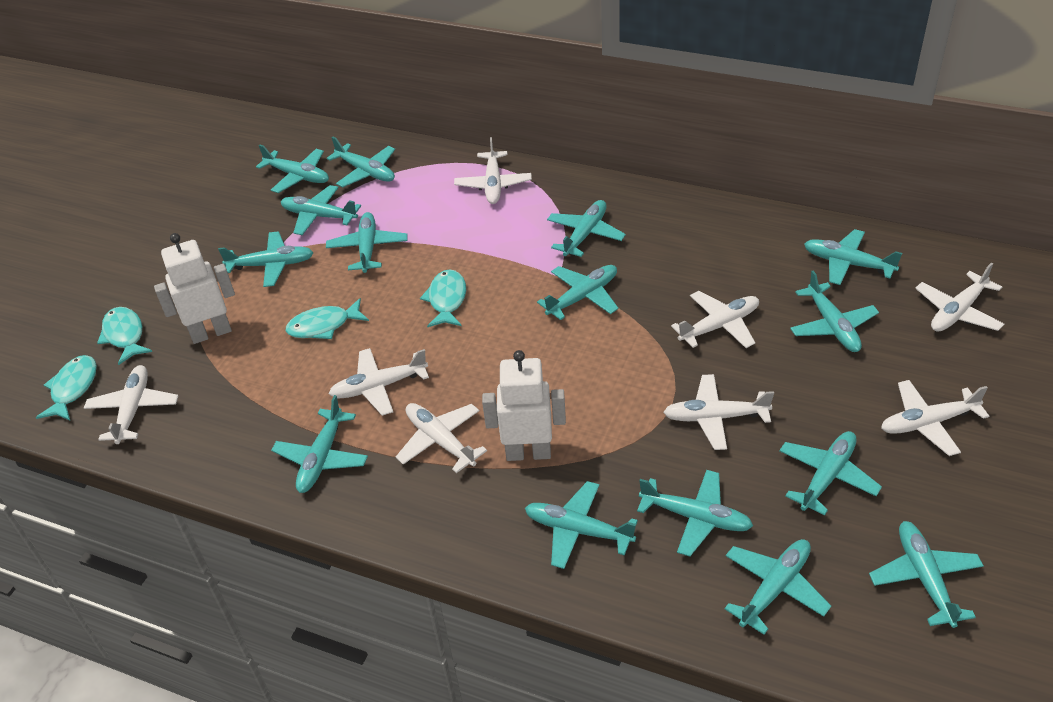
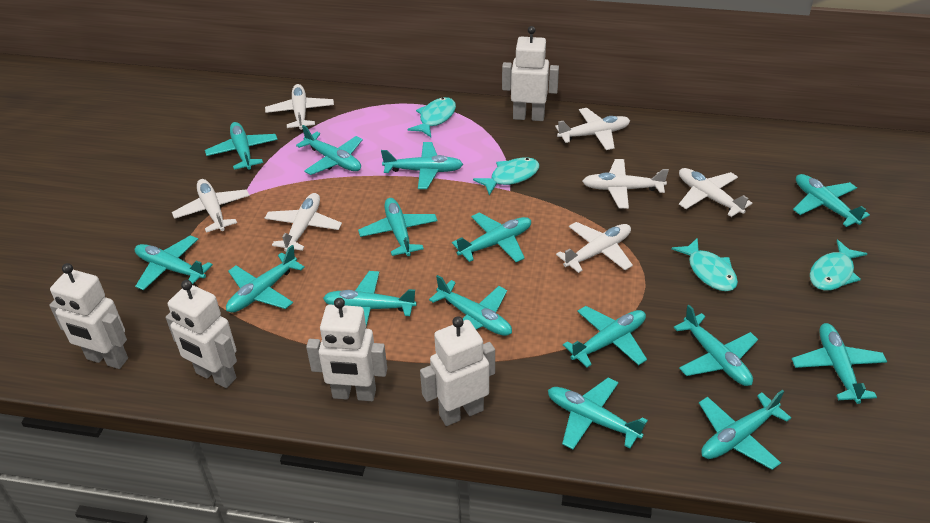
white plane: 8 -> 7
white robot: 2 -> 5

